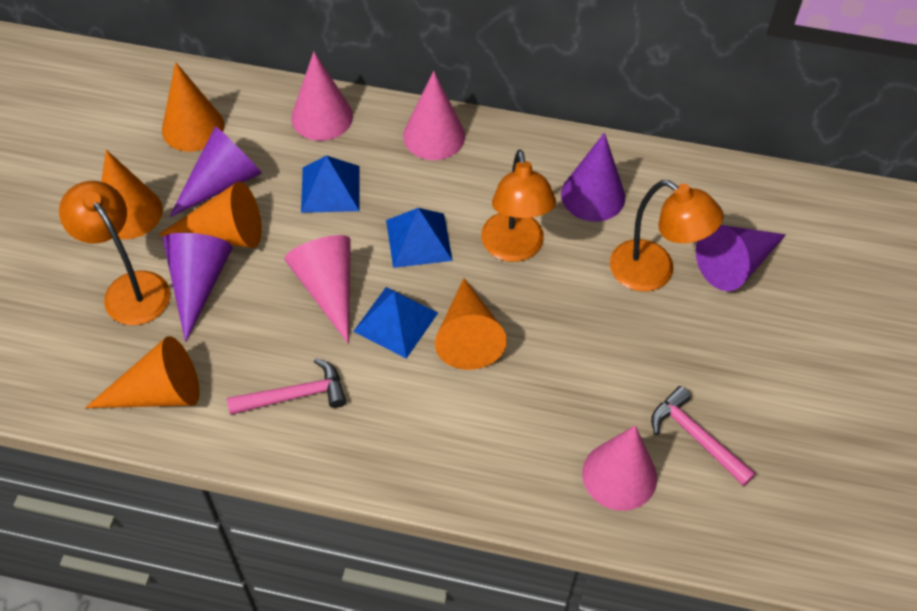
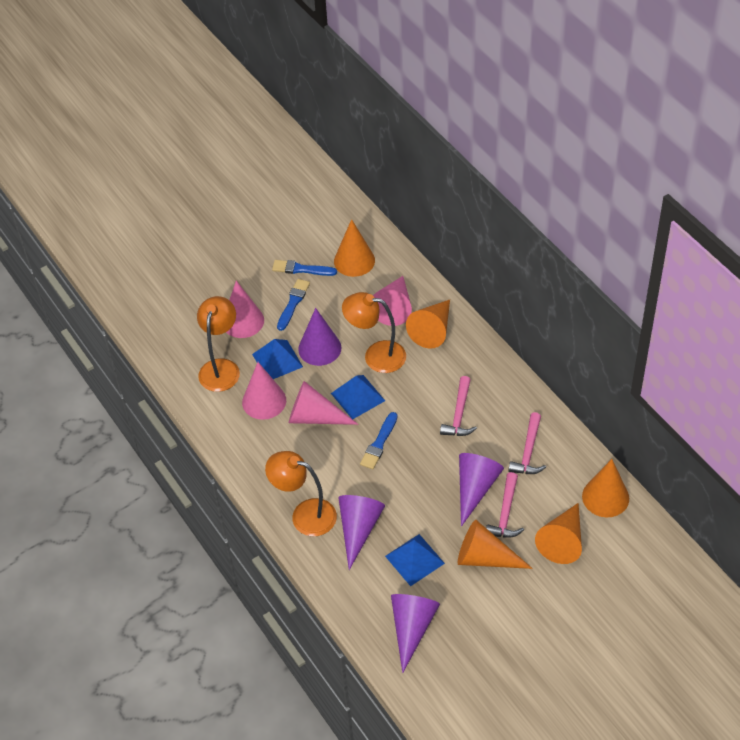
blue brush: 0 -> 3
pink hammer: 2 -> 3

